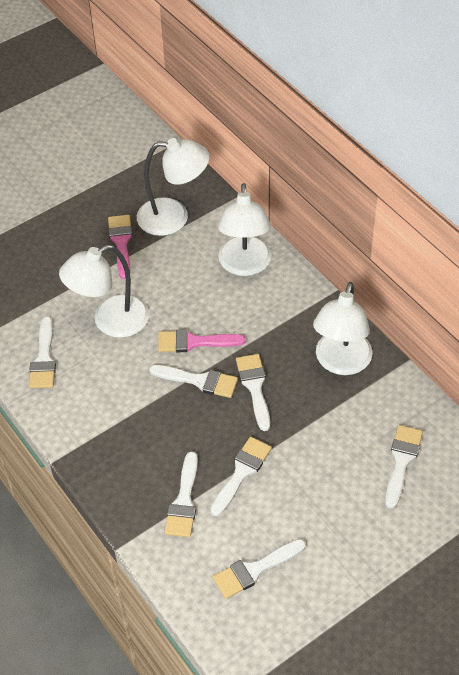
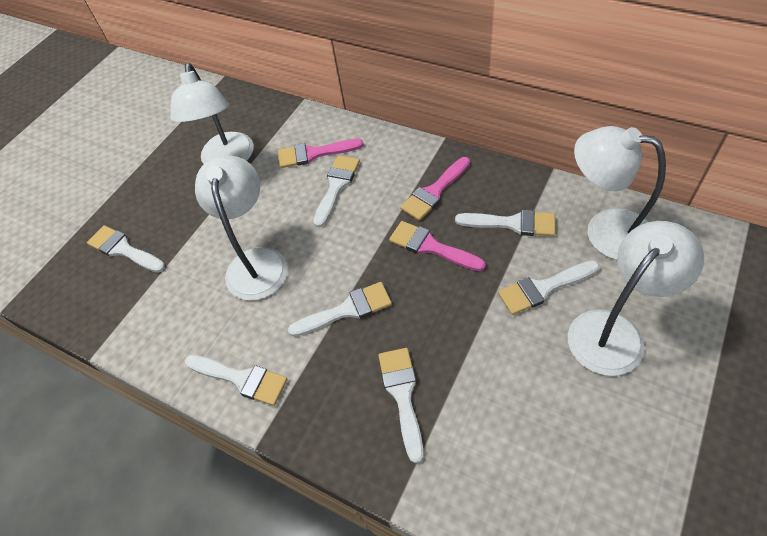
pink brush: 2 -> 3

